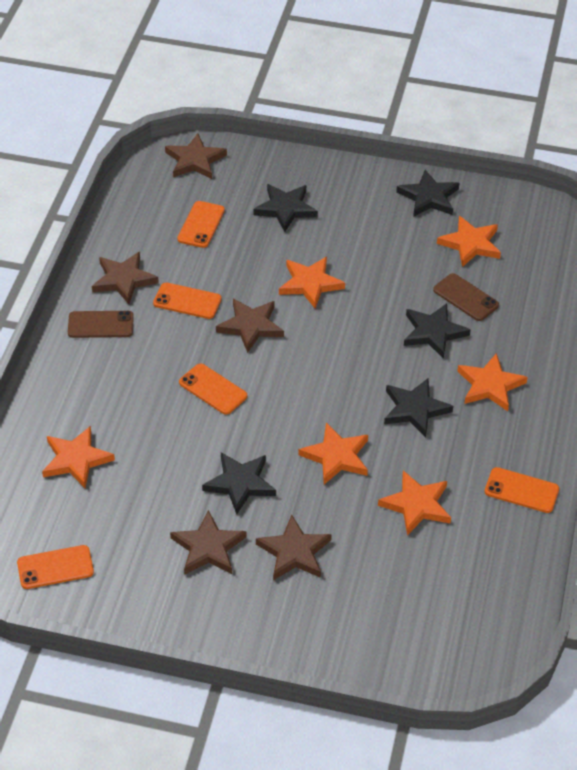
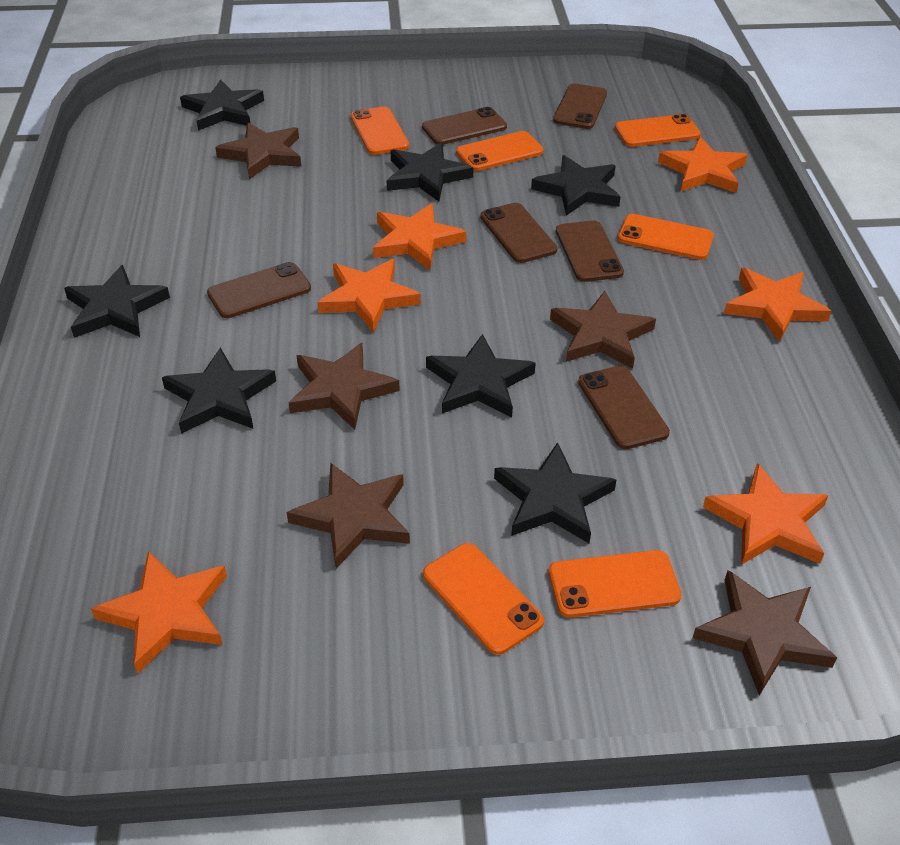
black star: 5 -> 7
brown phone: 2 -> 6
orange phone: 5 -> 6

